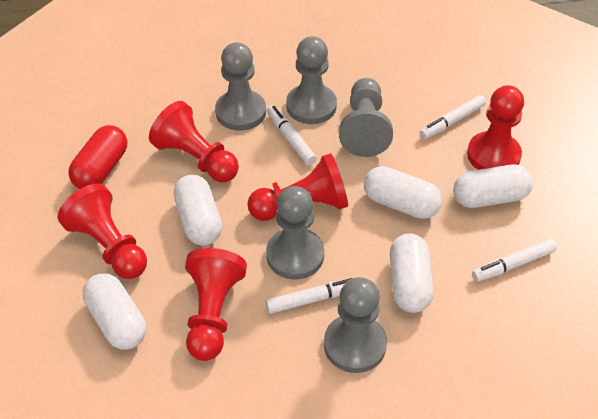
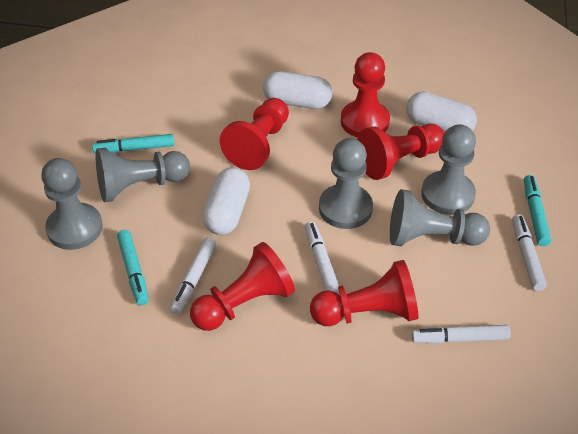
red capsule: 1 -> 0
turquoise marker: 0 -> 3
white capsule: 5 -> 3

